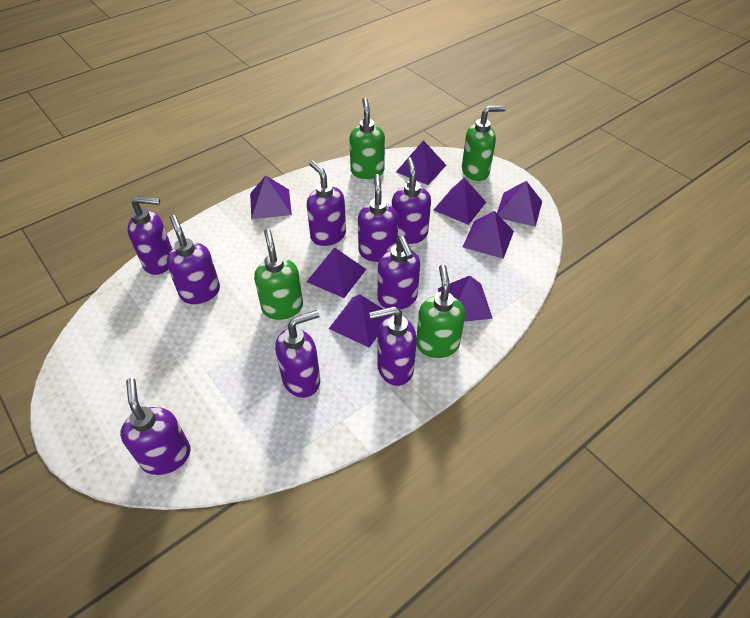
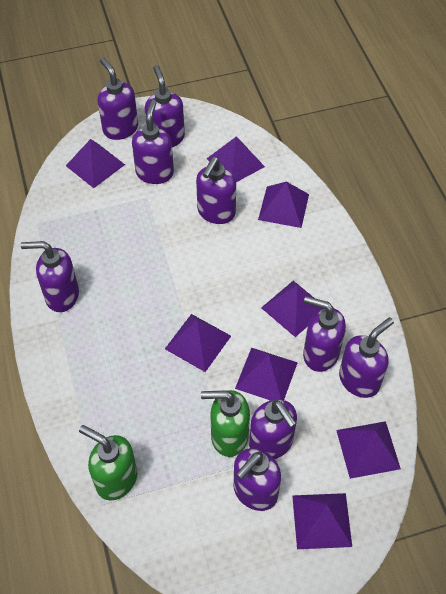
green soap dispenser: 4 -> 2

